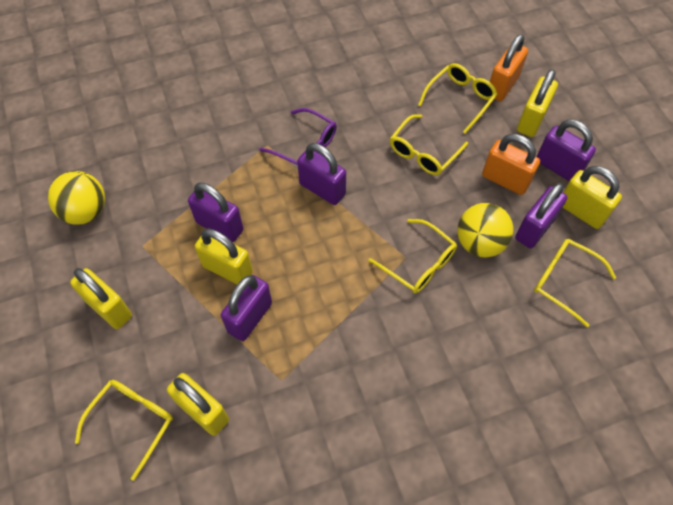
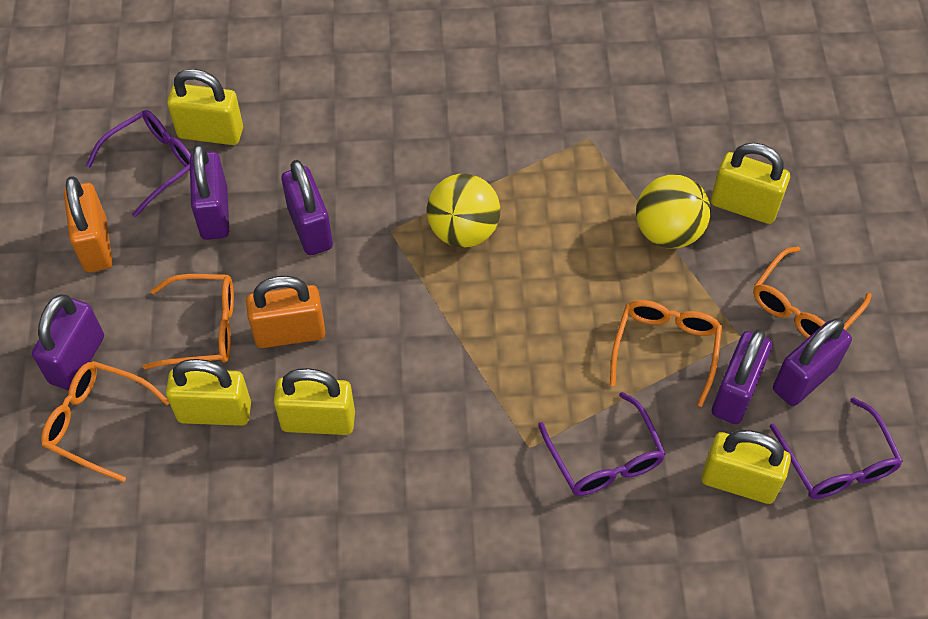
orange glasses: 0 -> 4
purple glasses: 1 -> 3
yellow glasses: 5 -> 0

